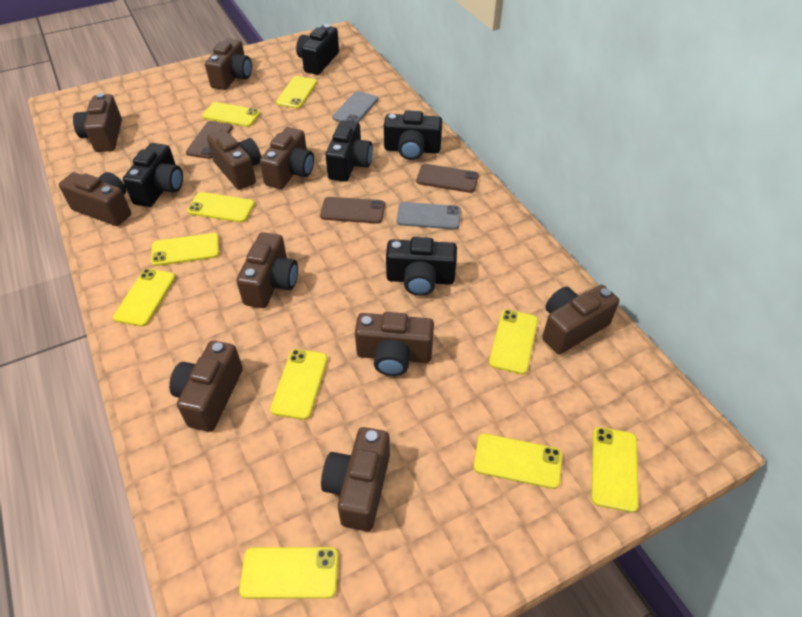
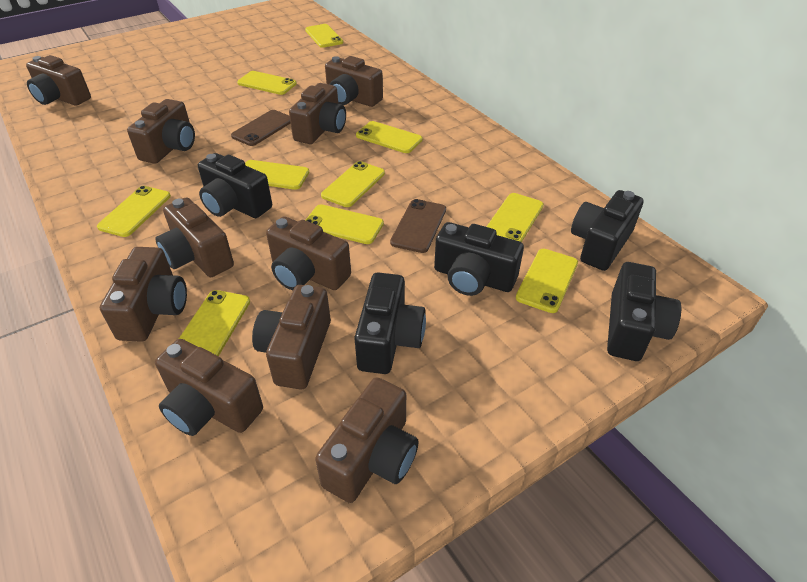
brown phone: 3 -> 2
grey phone: 2 -> 0

